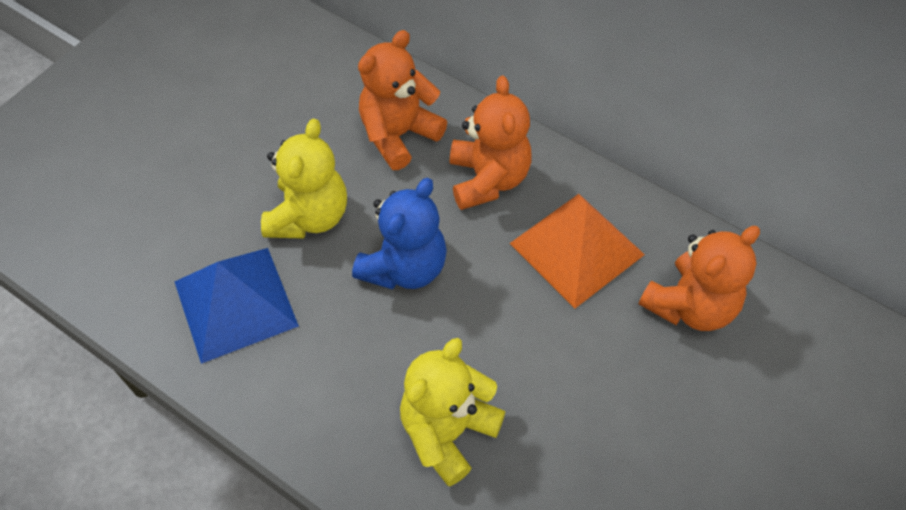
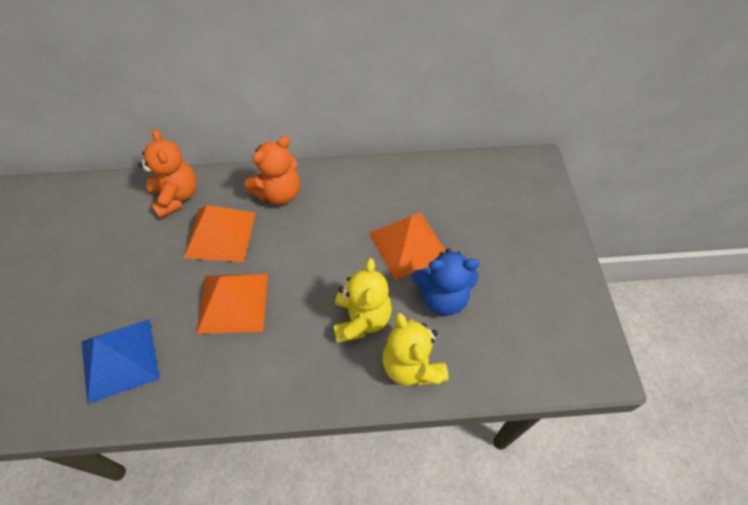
orange pyramid: 1 -> 3
orange teddy bear: 3 -> 2

